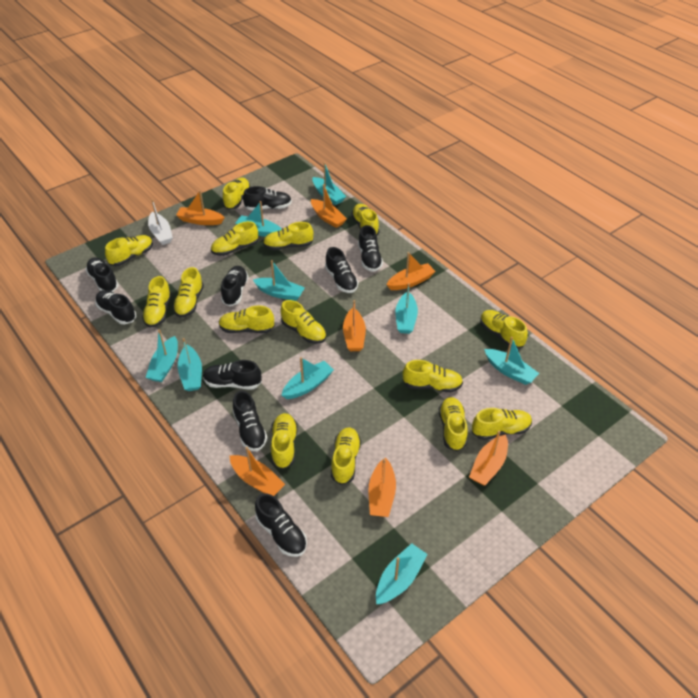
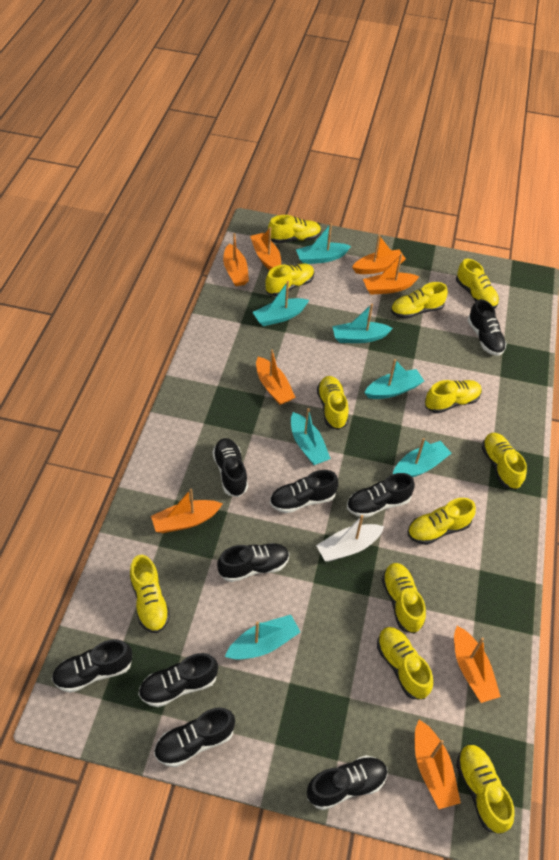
orange boat: 7 -> 8
turquoise boat: 9 -> 7
yellow shoe: 15 -> 12

